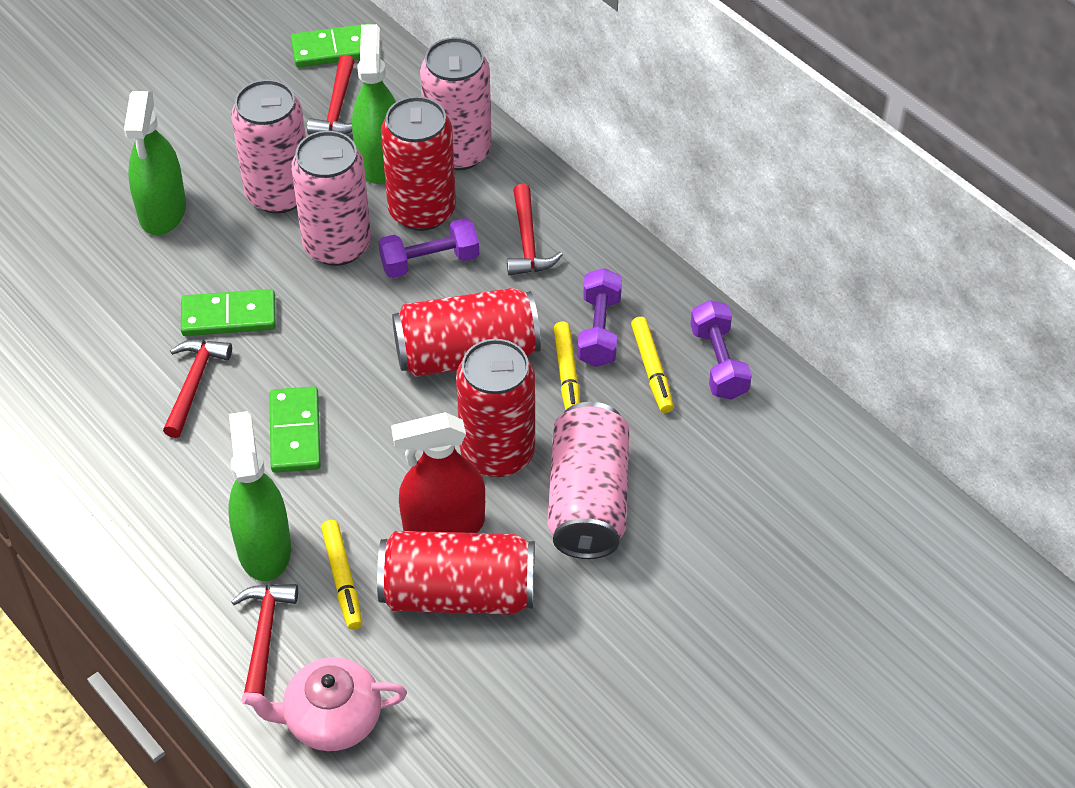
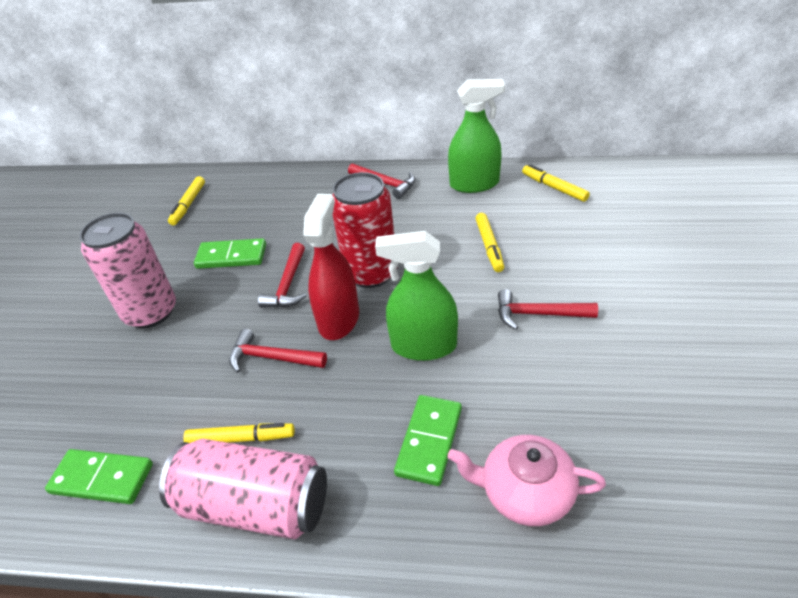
green spray bottle: 3 -> 2
pink can: 4 -> 2
purple dumbbell: 3 -> 0
red can: 4 -> 1
yellow marker: 3 -> 4

